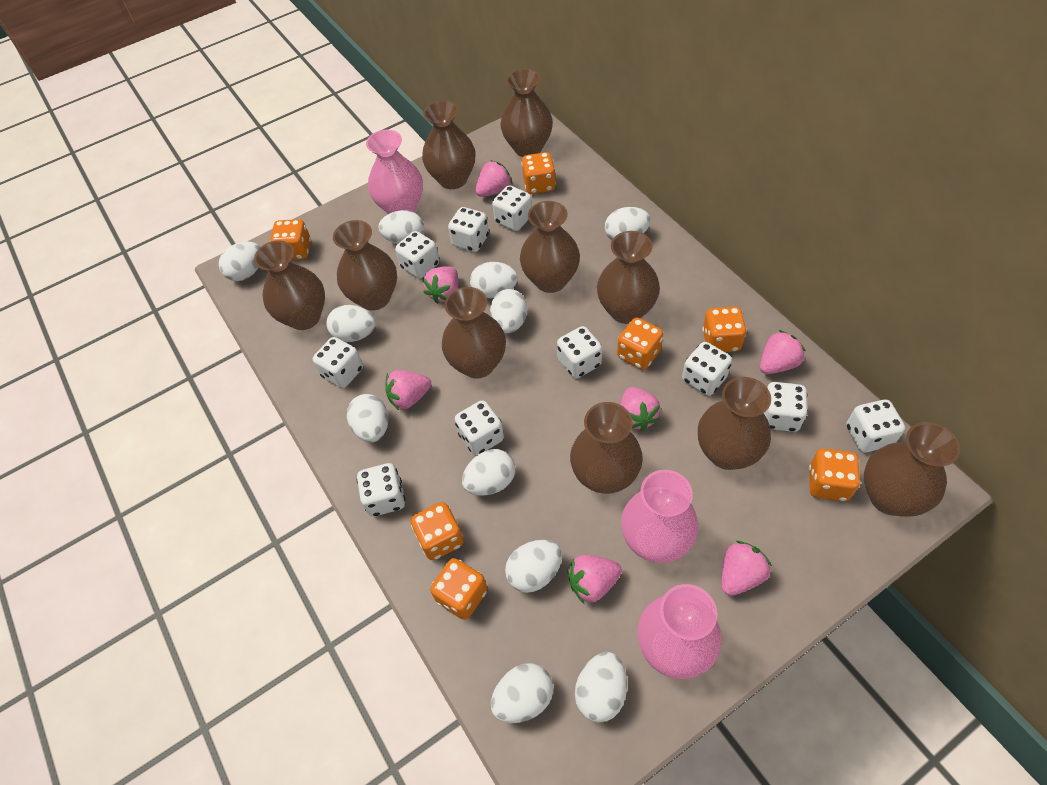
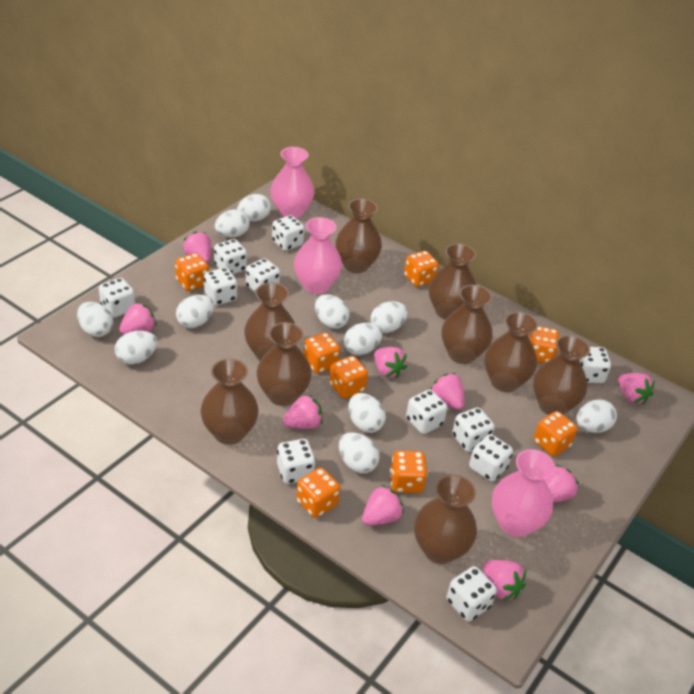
brown vase: 10 -> 9
orange dice: 7 -> 8
pink strawberry: 7 -> 9
white dice: 10 -> 11

